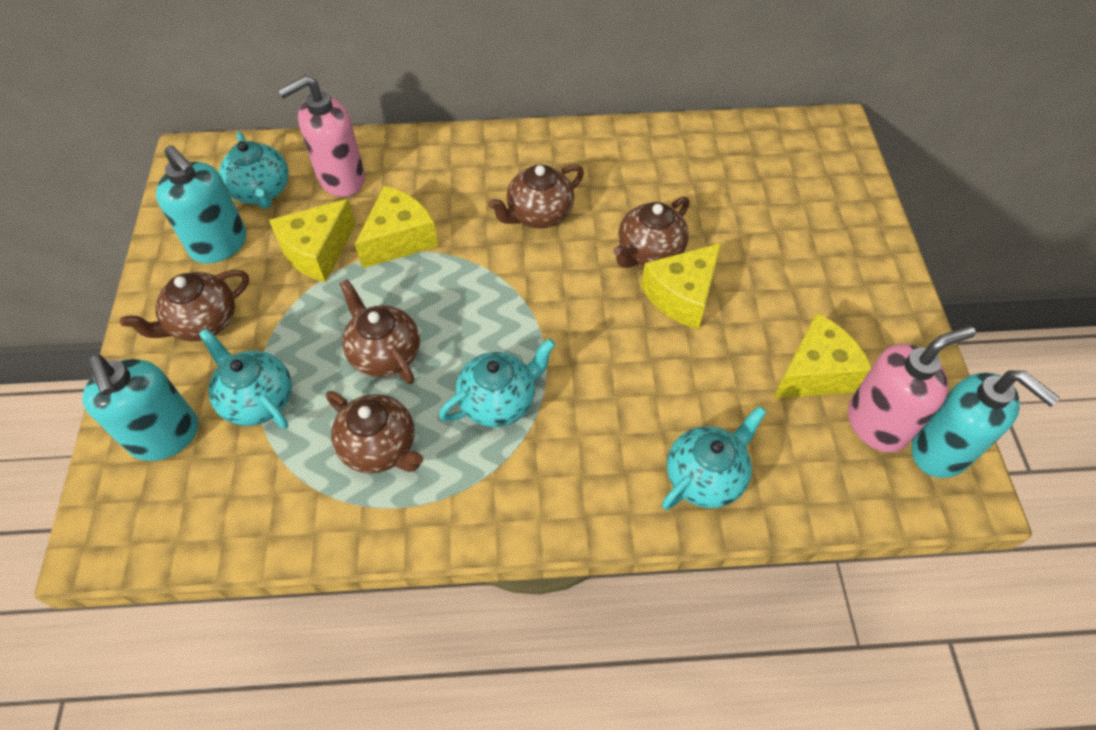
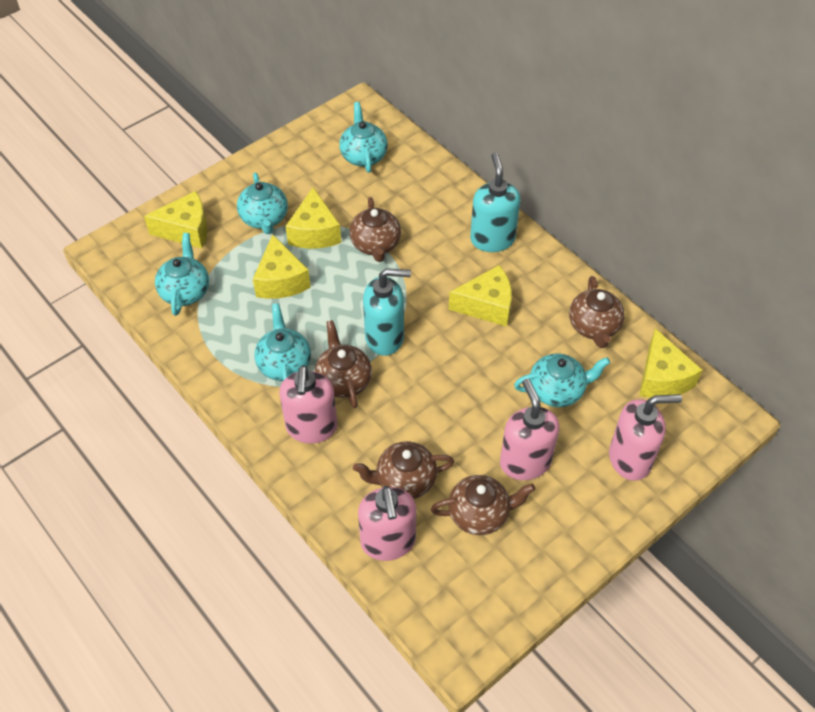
pink soap dispenser: 2 -> 4
turquoise soap dispenser: 3 -> 2
turquoise teapot: 4 -> 5
yellow cheese: 4 -> 5

